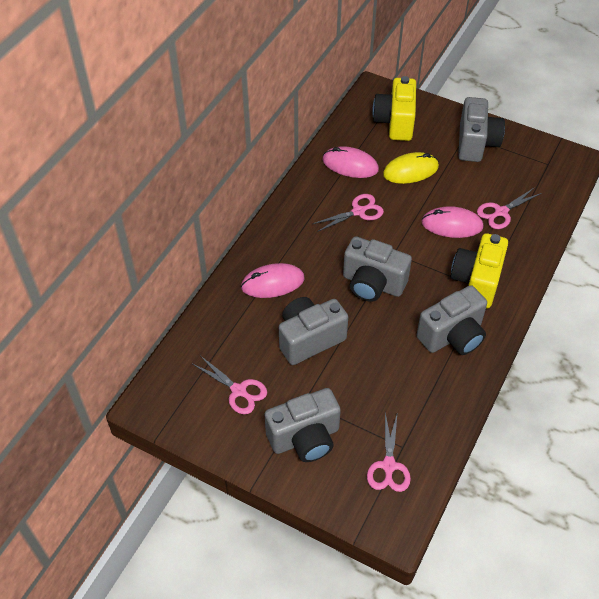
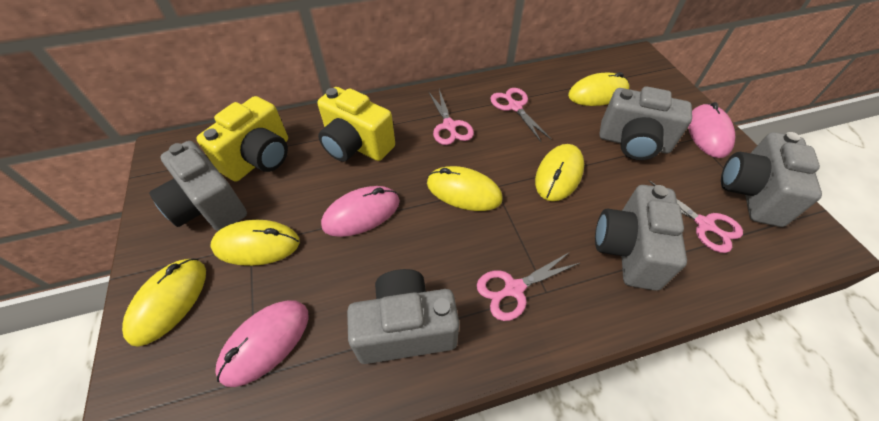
yellow mouse: 1 -> 5

